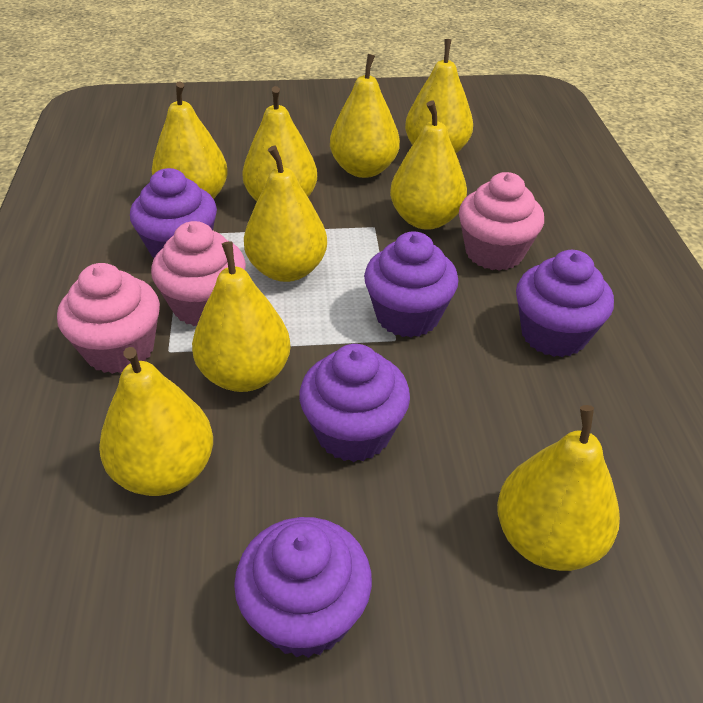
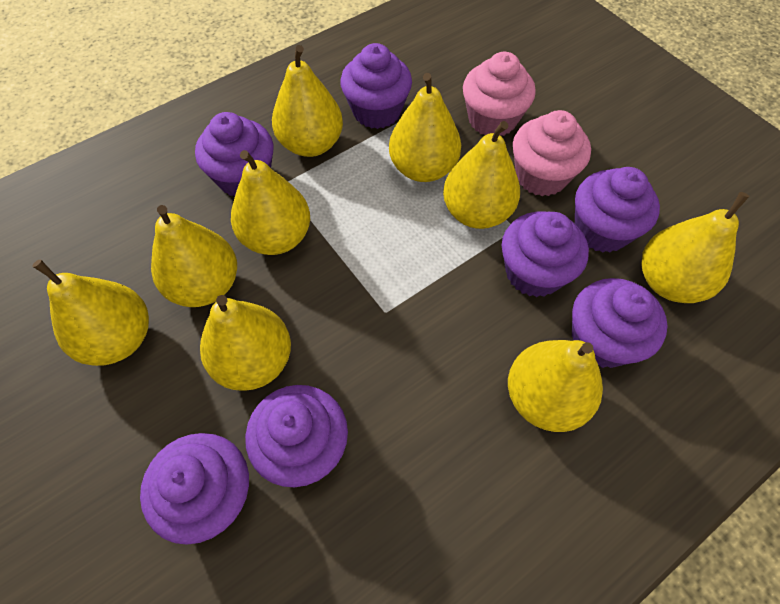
pink cupcake: 3 -> 2
purple cupcake: 5 -> 7

